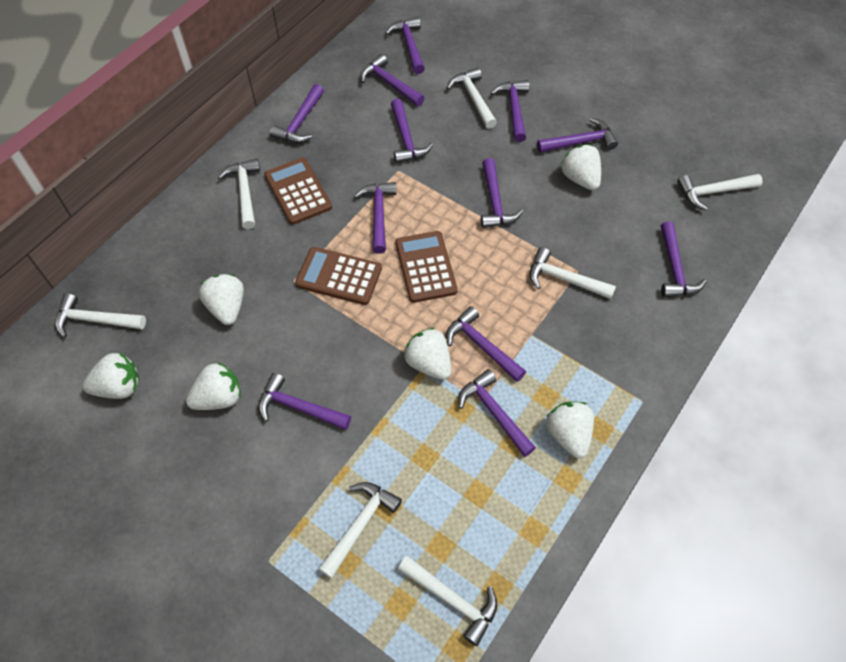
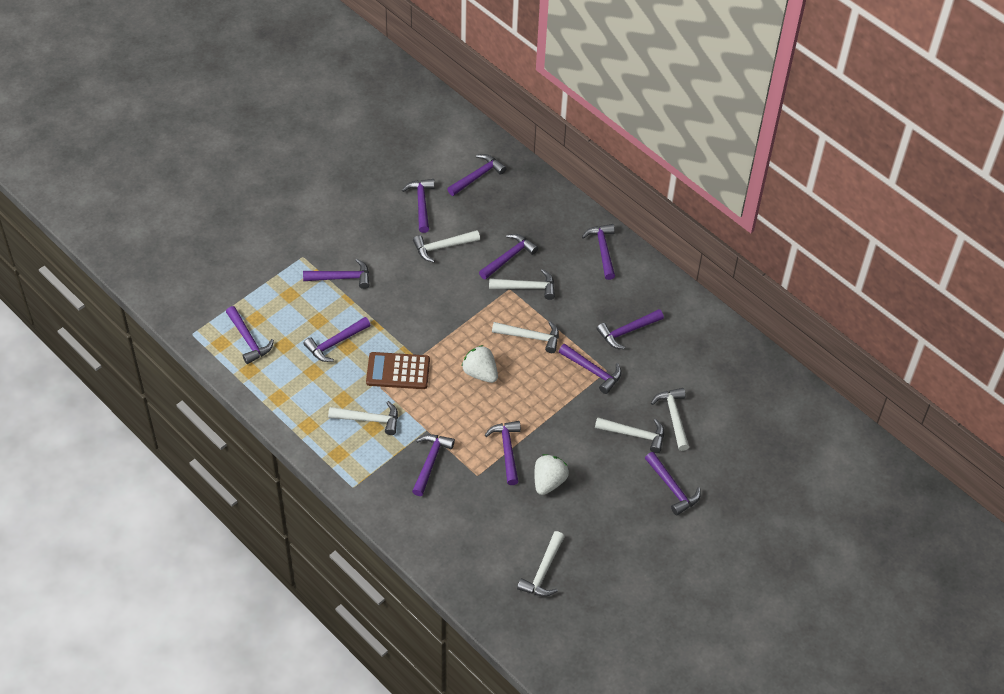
brown calculator: 3 -> 1
white strawberry: 6 -> 2

